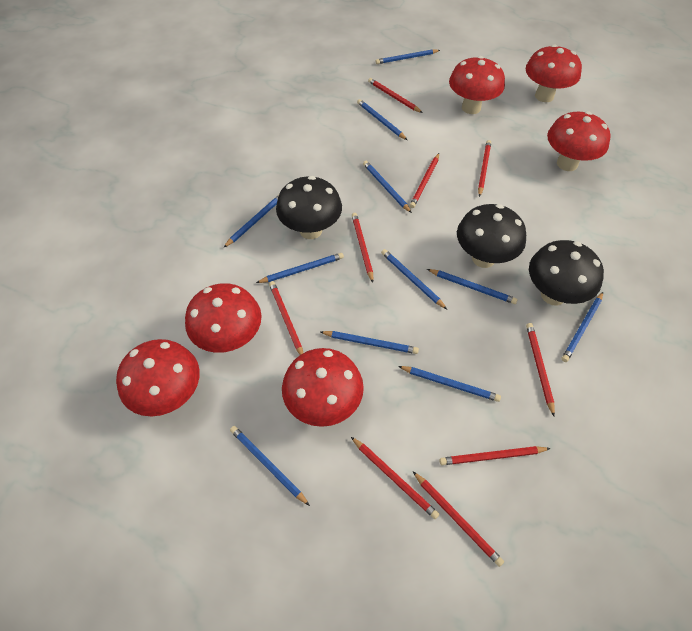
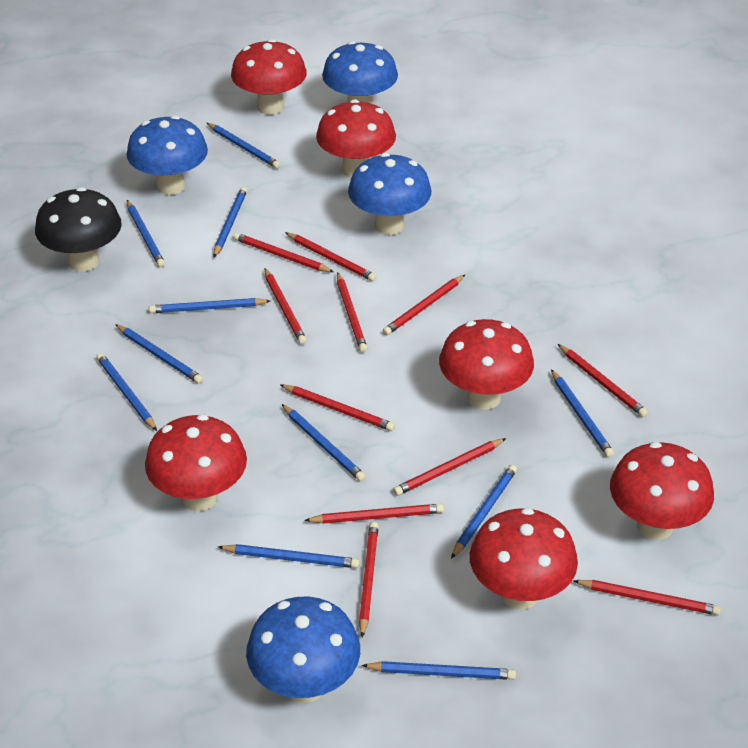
black mushroom: 3 -> 1
blue mushroom: 0 -> 4
red pencil: 9 -> 11

